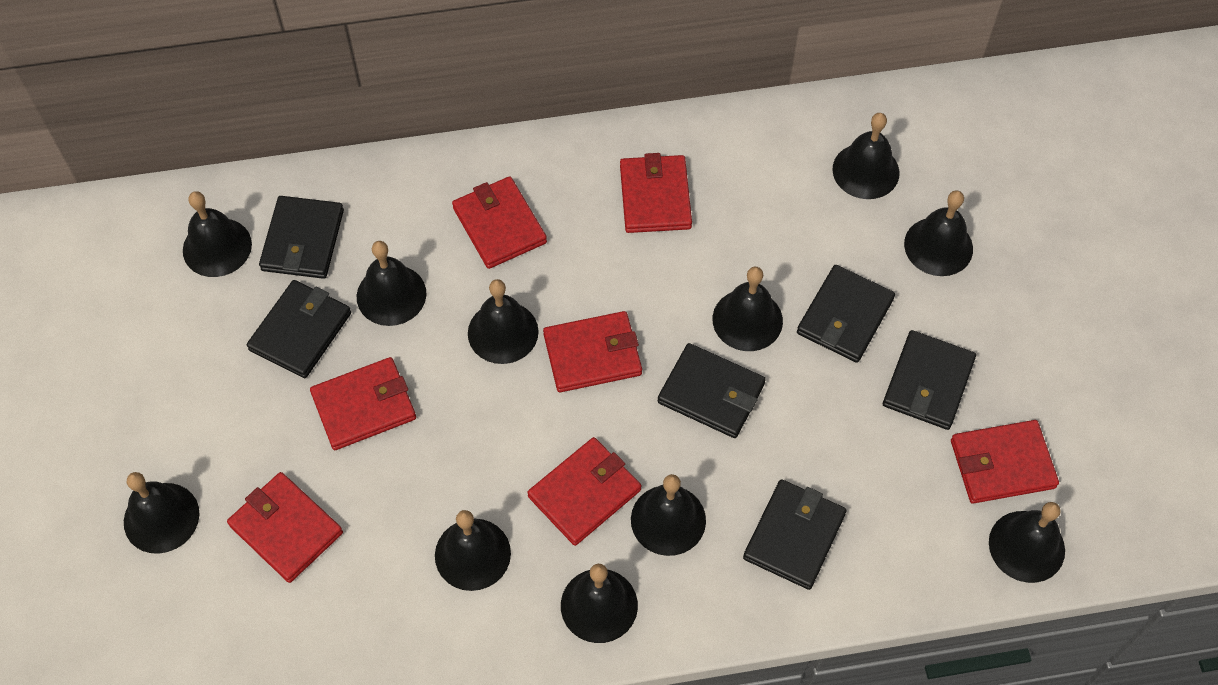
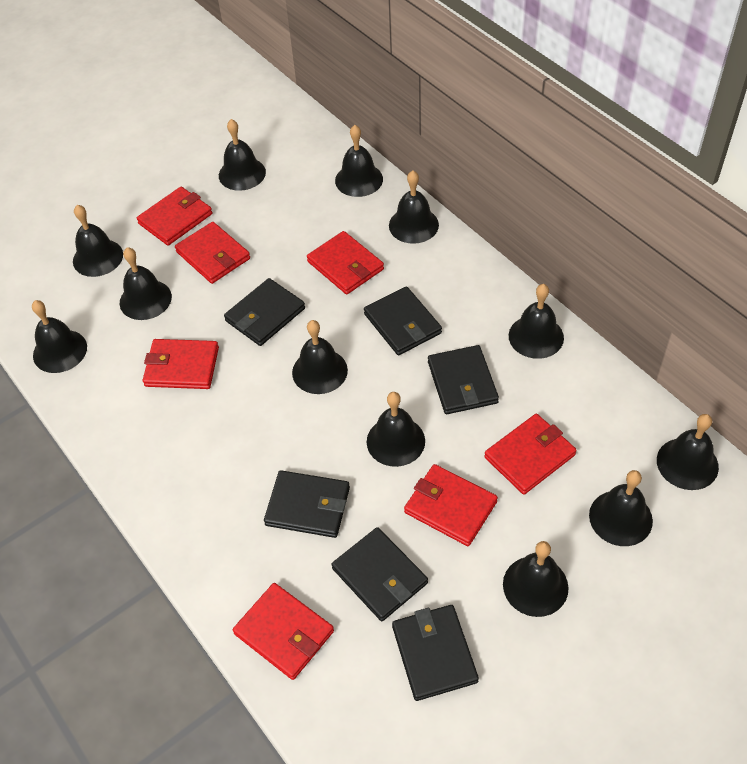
black bell: 11 -> 12

